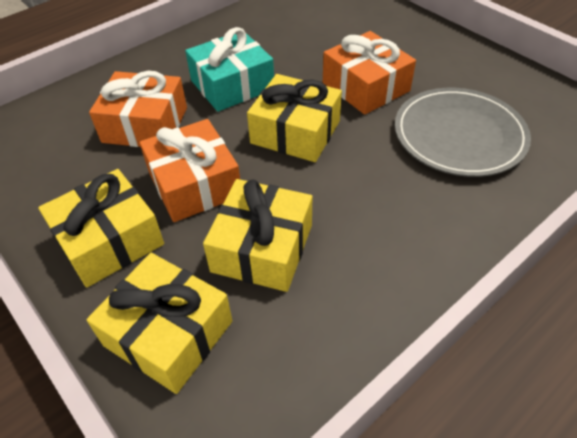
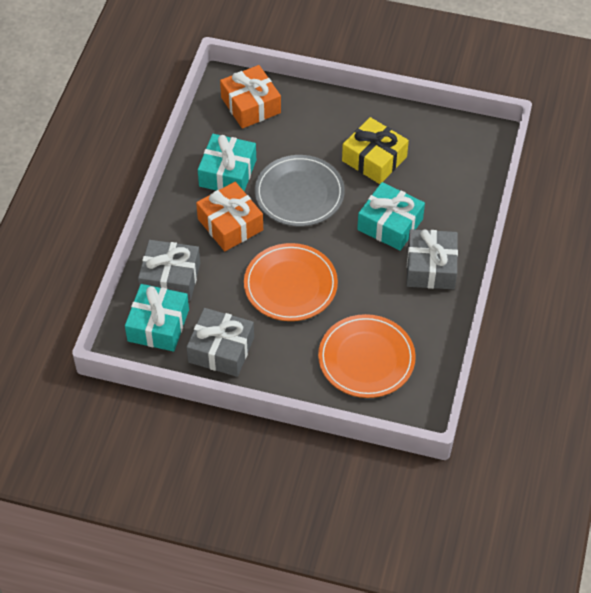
grey gift: 0 -> 3
orange gift: 3 -> 2
orange plate: 0 -> 2
turquoise gift: 1 -> 3
yellow gift: 4 -> 1

